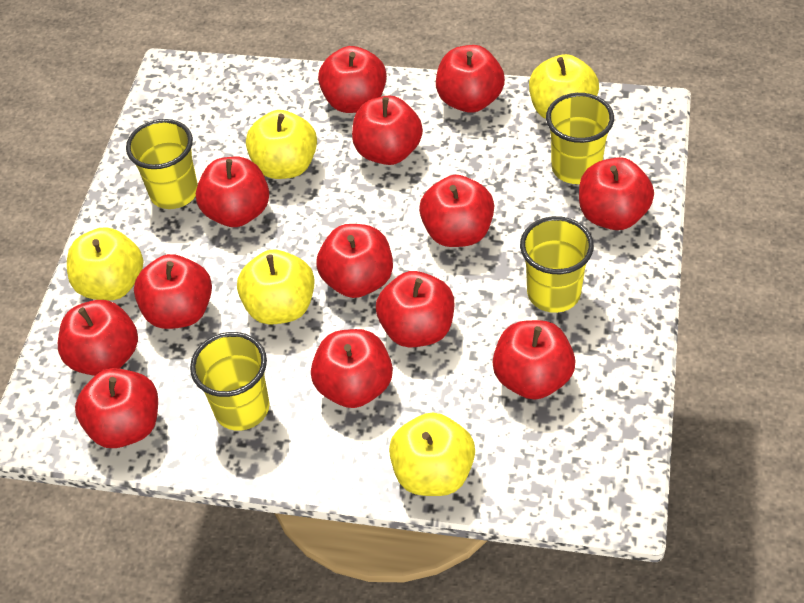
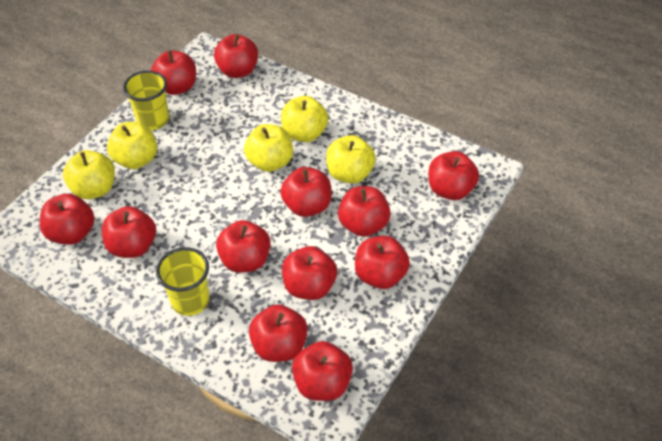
red apple: 13 -> 12
yellow cup: 4 -> 2

